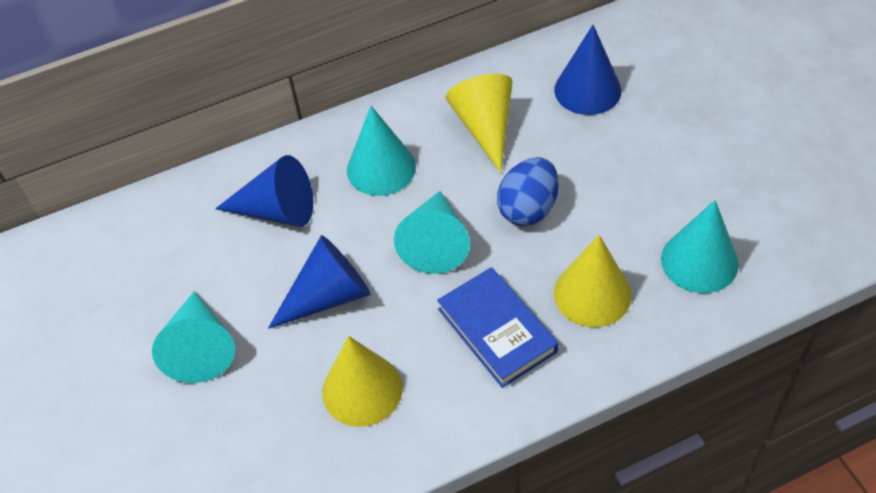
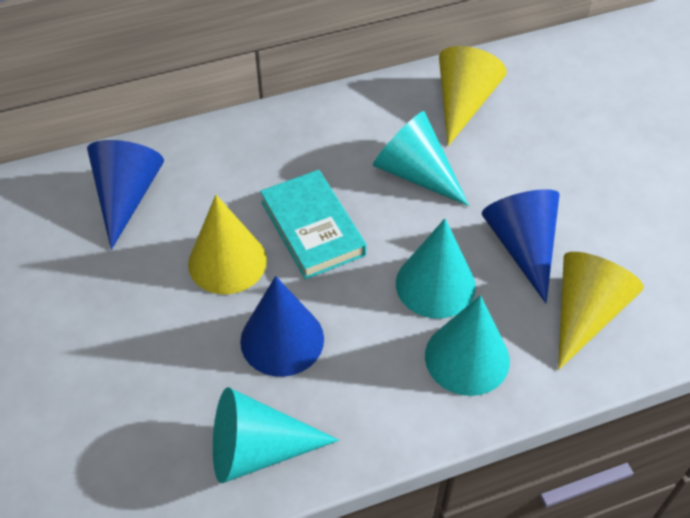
blue book: 1 -> 0
blue egg: 1 -> 0
turquoise book: 0 -> 1

